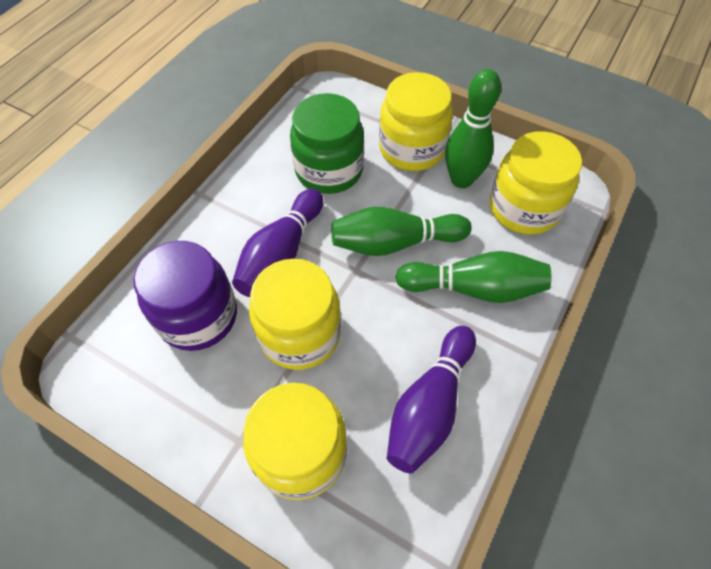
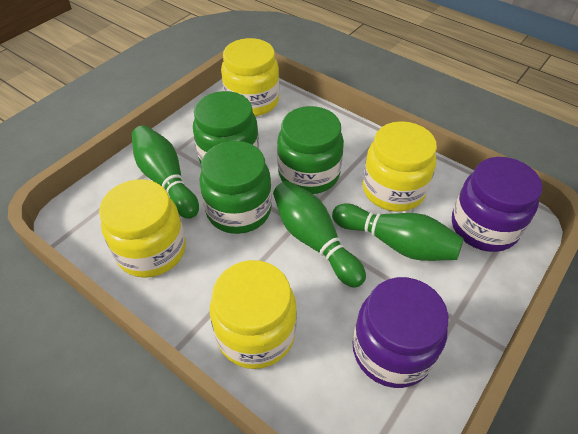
green jar: 1 -> 3
purple bowling pin: 2 -> 0
purple jar: 1 -> 2

